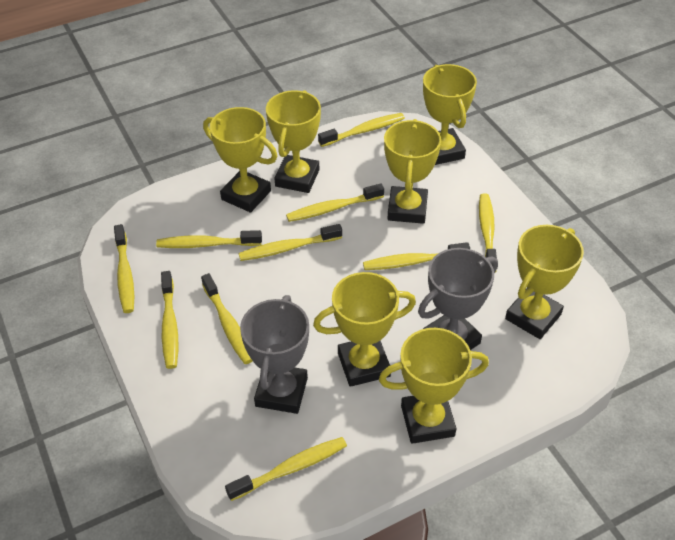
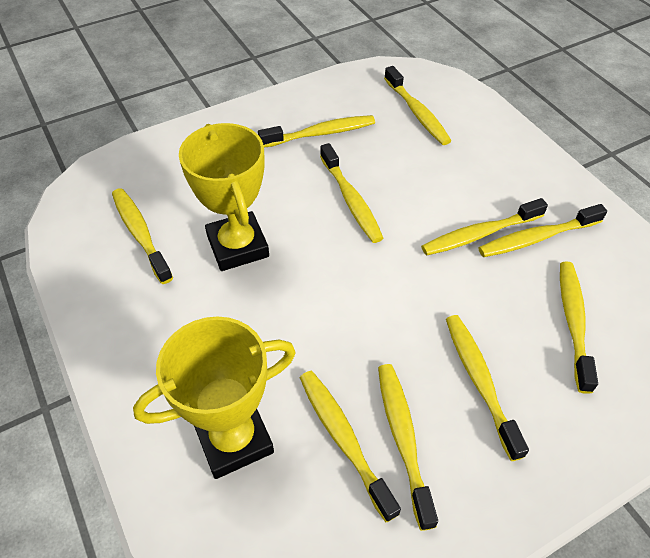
grey trophy: 2 -> 0
yellow trophy: 7 -> 2

